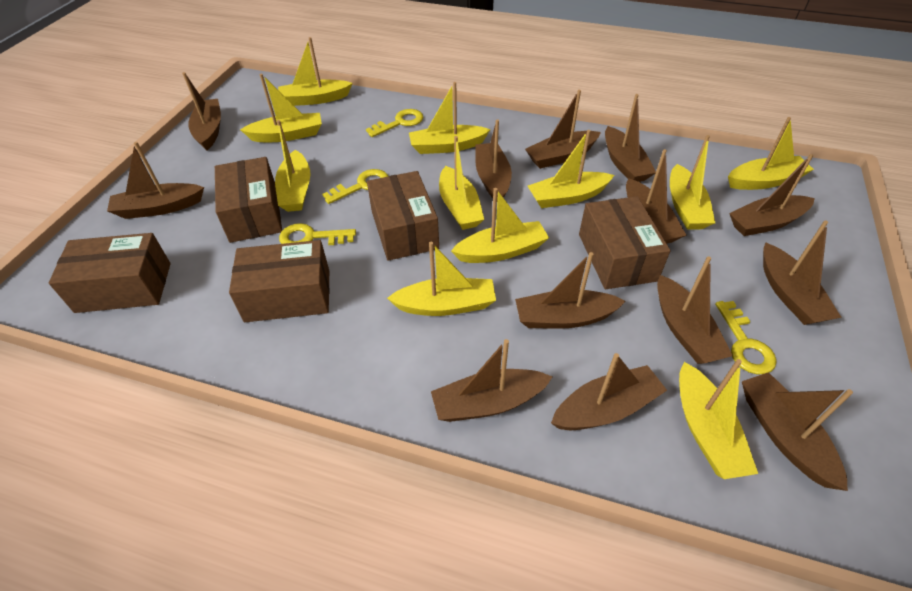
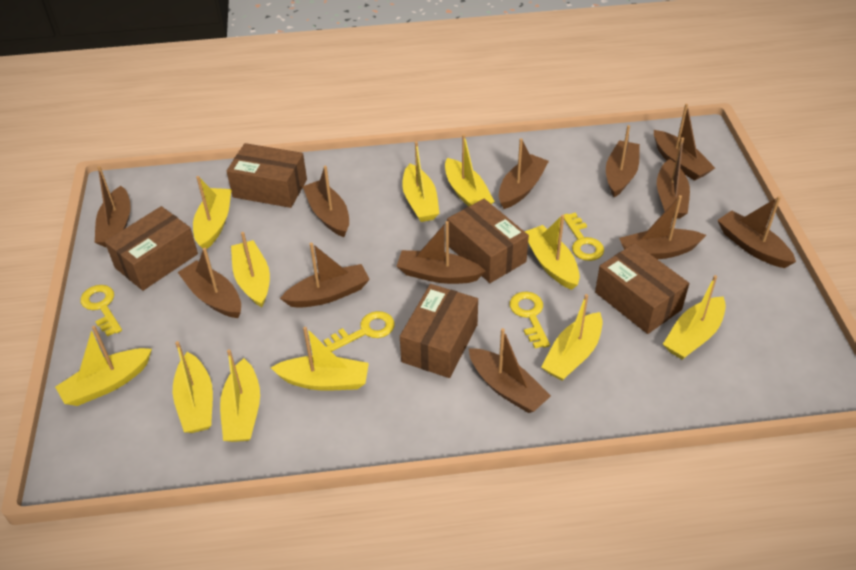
brown boat: 13 -> 12

